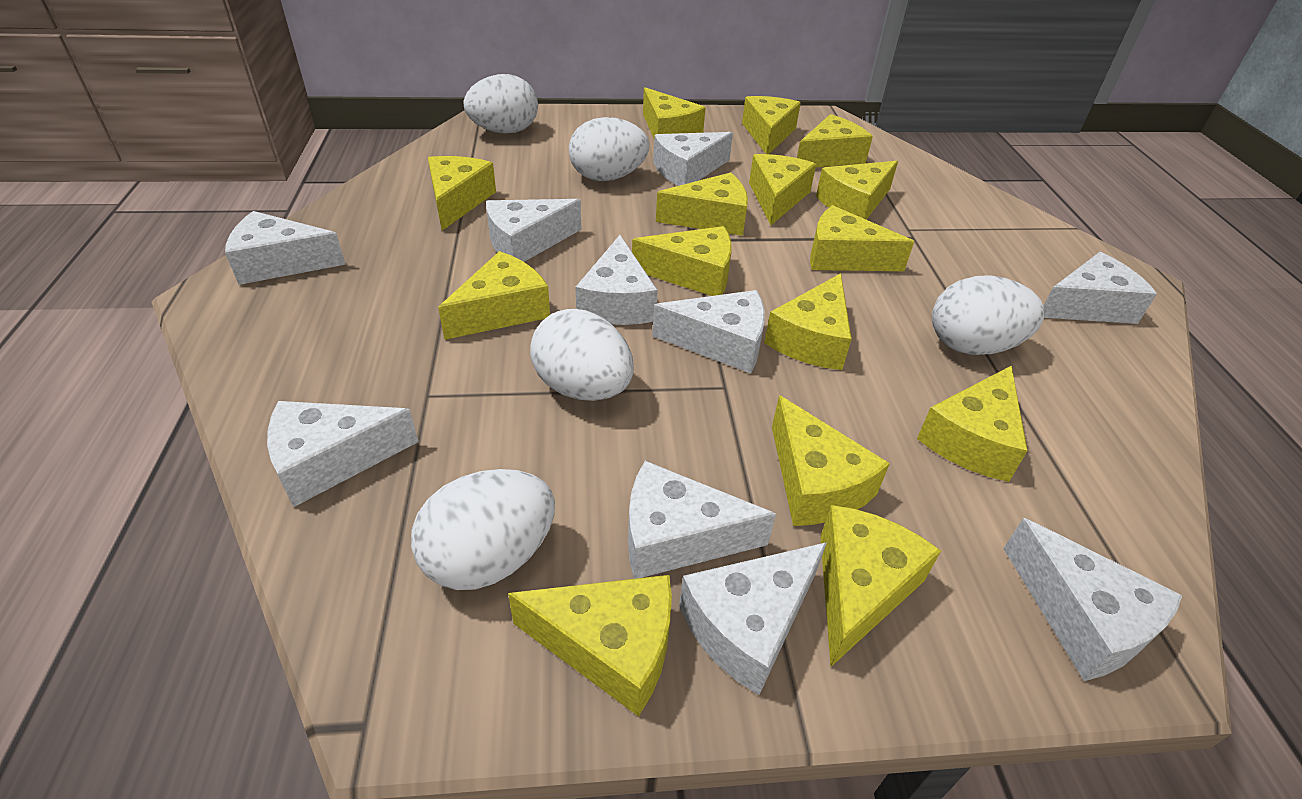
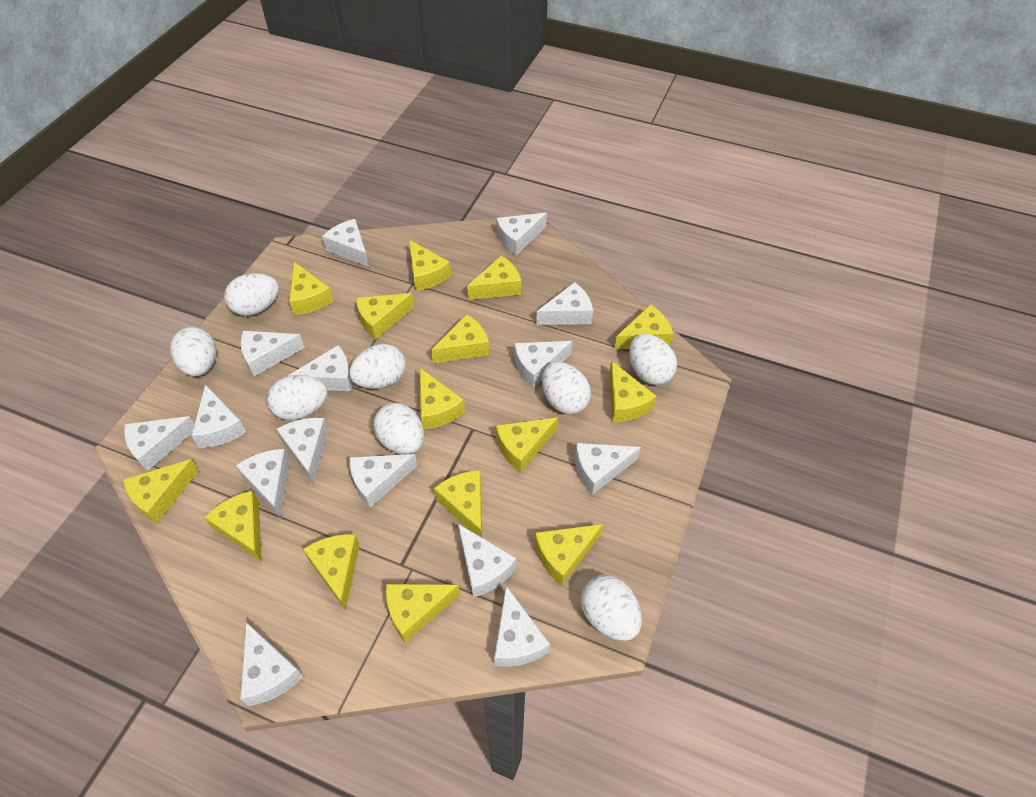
white cheese: 10 -> 15
white egg: 5 -> 8

